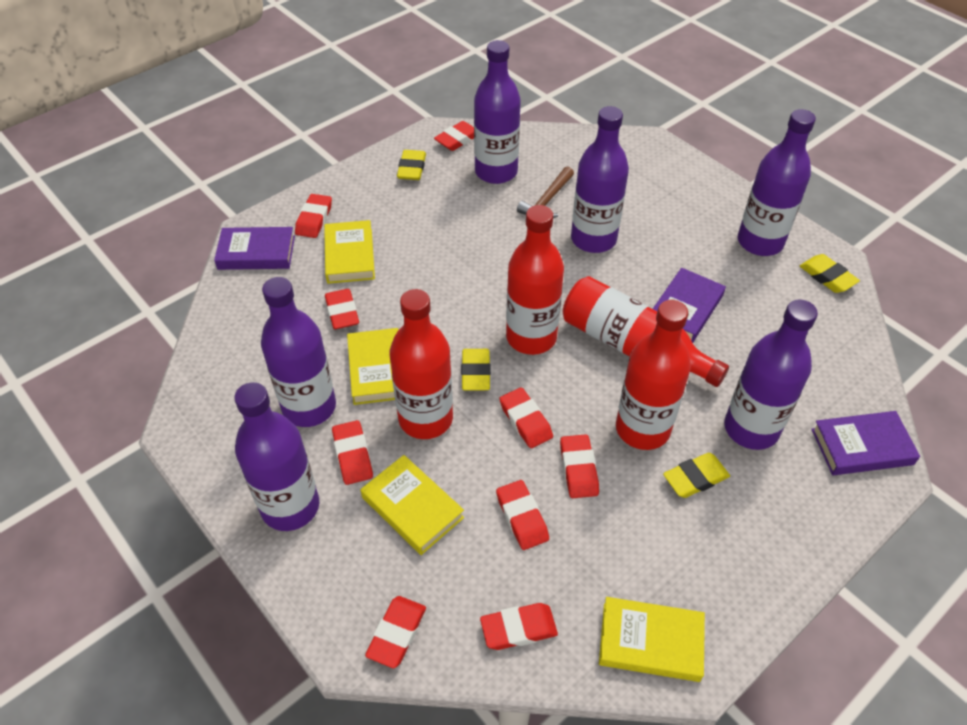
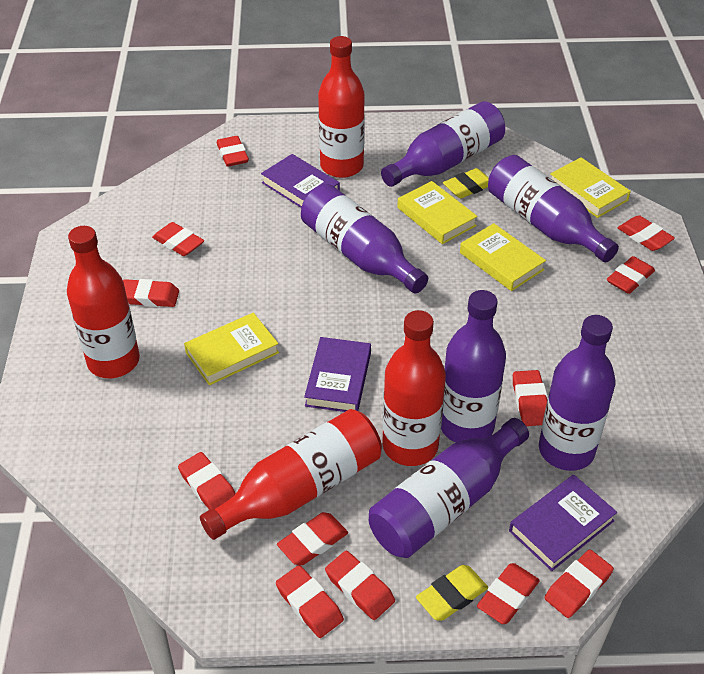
brown hammer: 1 -> 0
red eraser: 9 -> 12
yellow eraser: 4 -> 2

